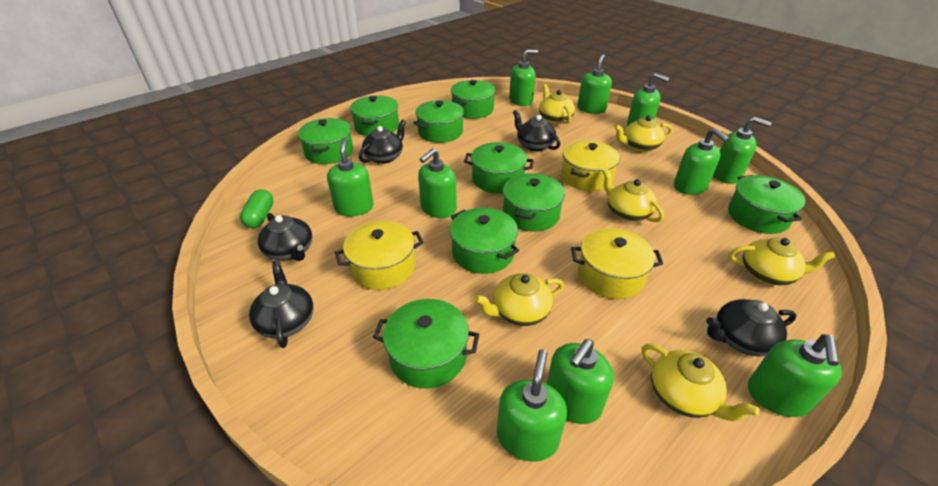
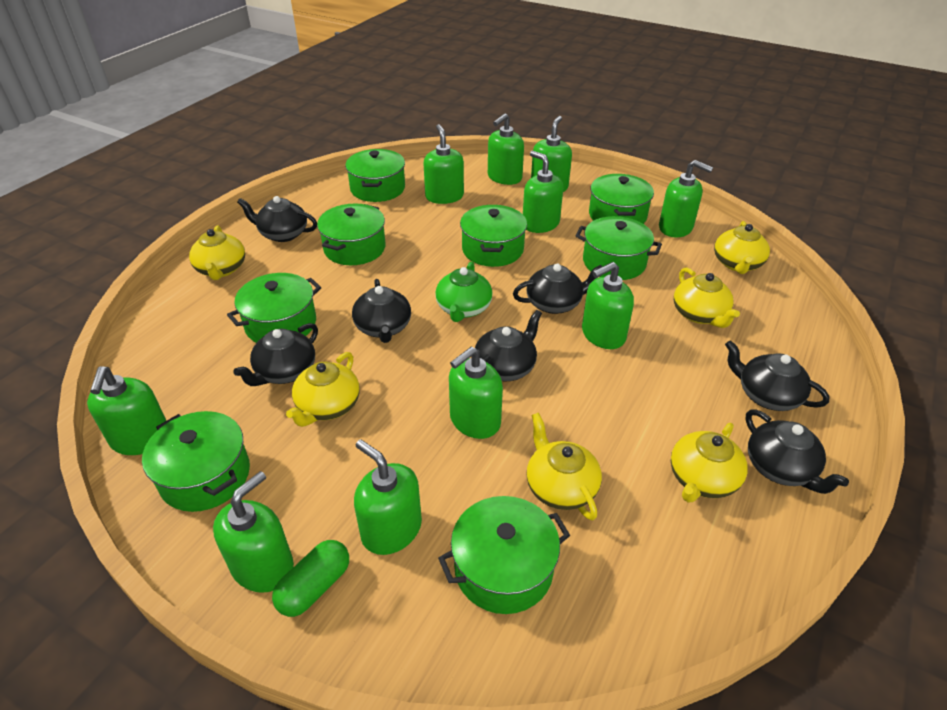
black teapot: 5 -> 7
green pot: 9 -> 8
green teapot: 0 -> 1
yellow pot: 3 -> 0

